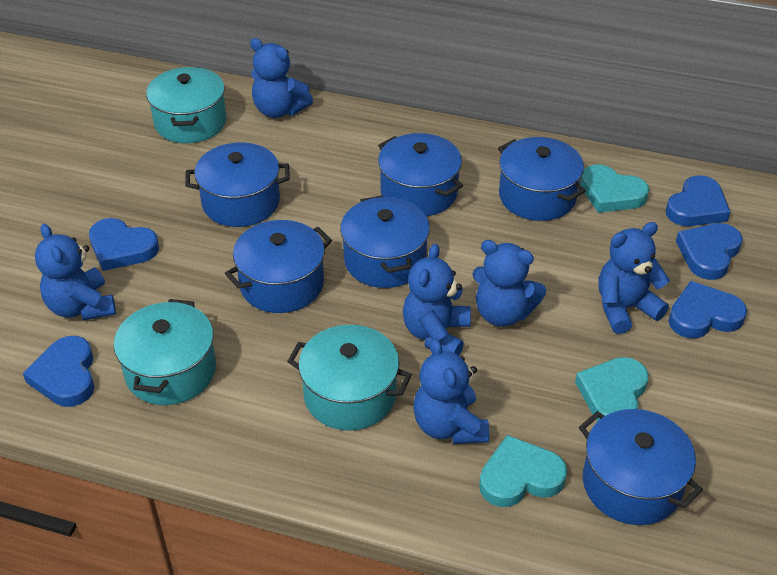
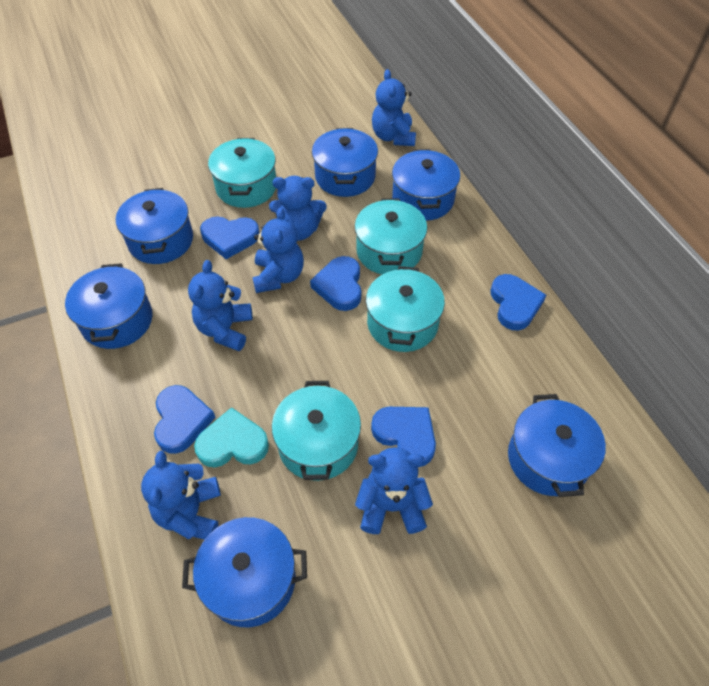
turquoise heart: 3 -> 1
turquoise pot: 3 -> 4

